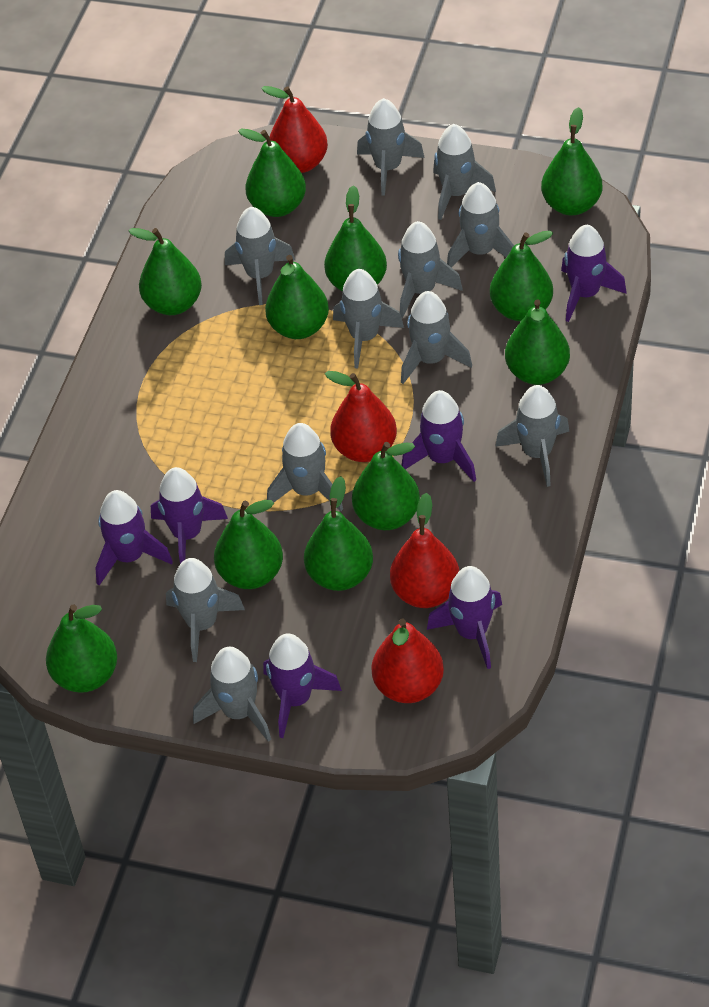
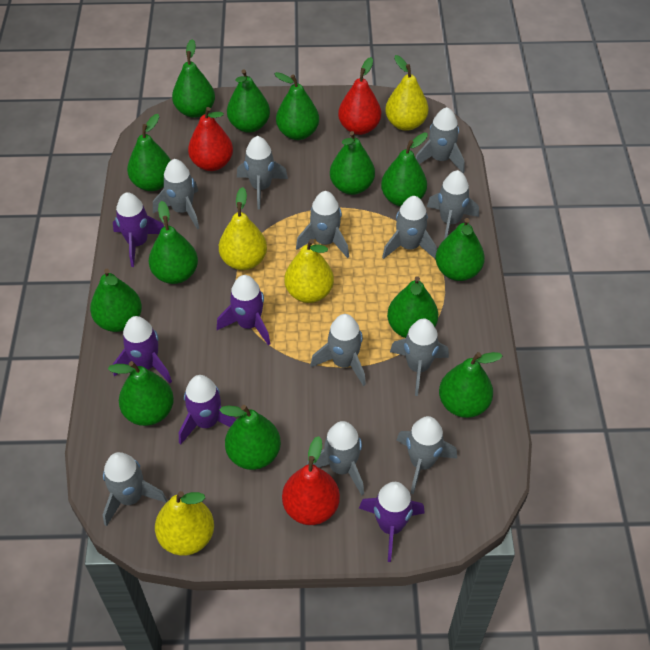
green pear: 11 -> 13
purple rocket: 6 -> 5
red pear: 4 -> 3
yellow pear: 0 -> 4

